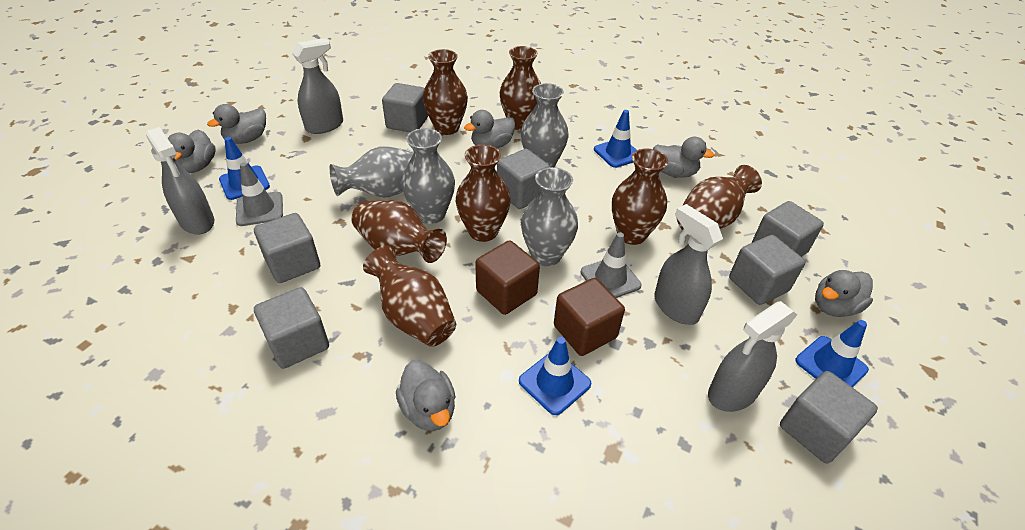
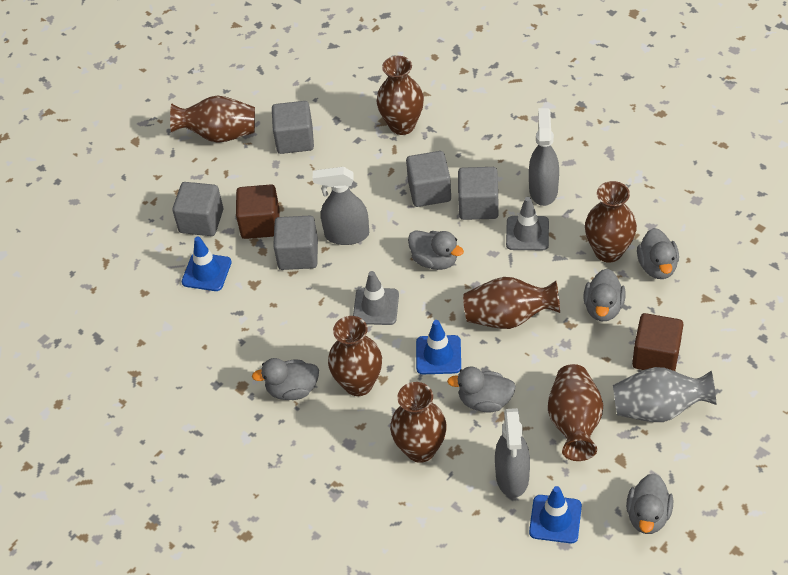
blue traffic cone: 4 -> 3
grey cube: 7 -> 5
grey spray bottle: 4 -> 3
grey vase: 4 -> 1

